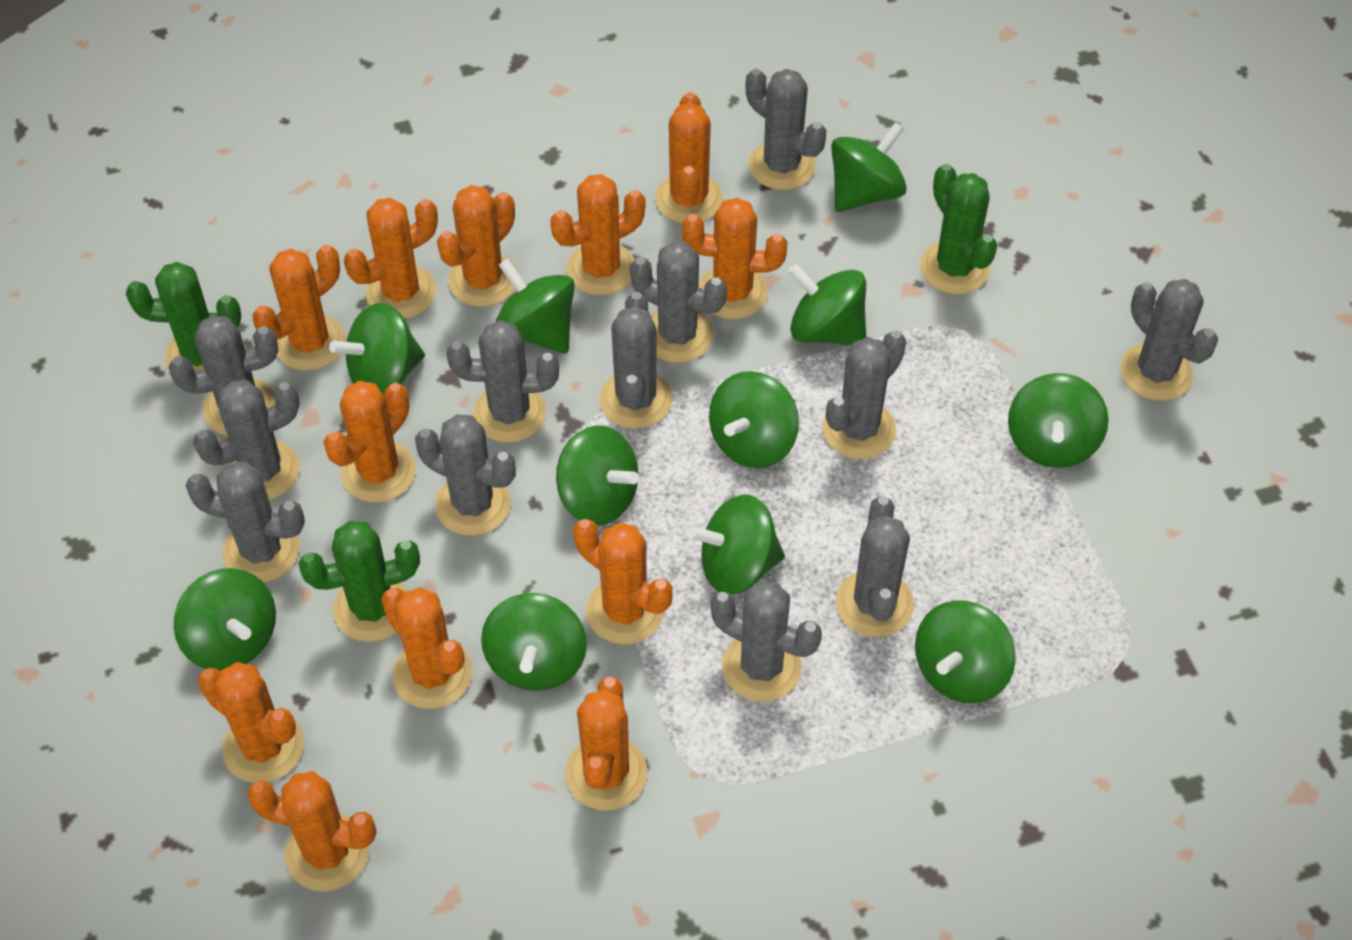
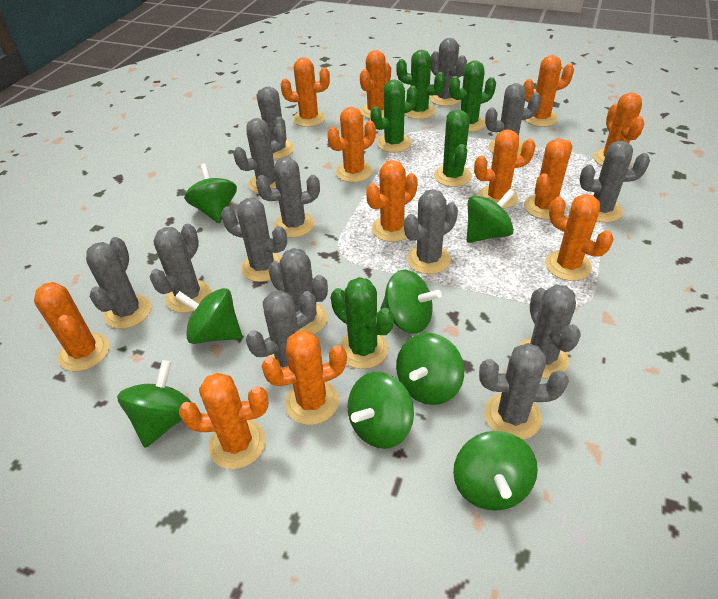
green cactus: 3 -> 5
green spinning top: 11 -> 8
grey cactus: 12 -> 14

